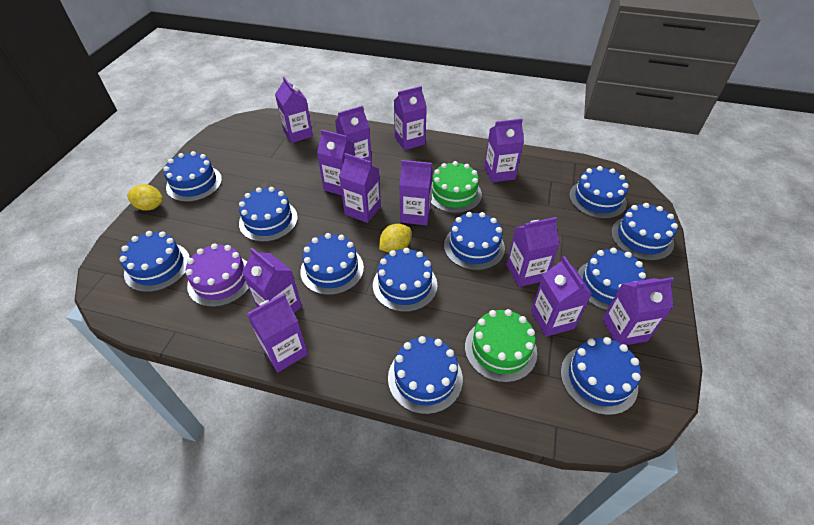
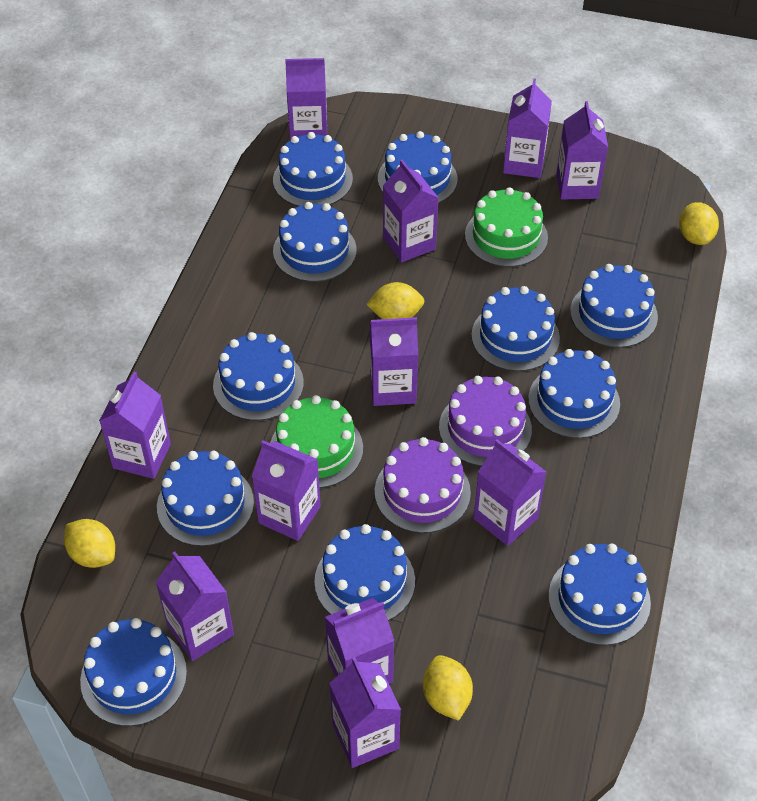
purple cake: 1 -> 2
purple carton: 12 -> 11
yellow lemon: 2 -> 4

